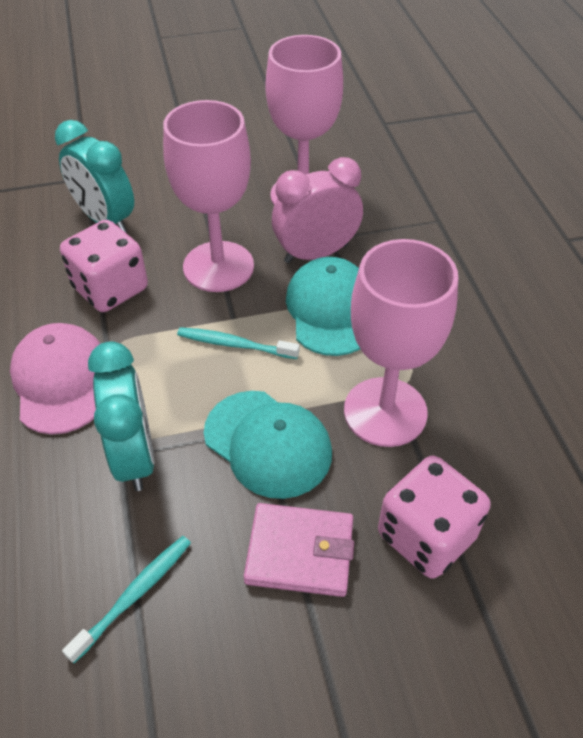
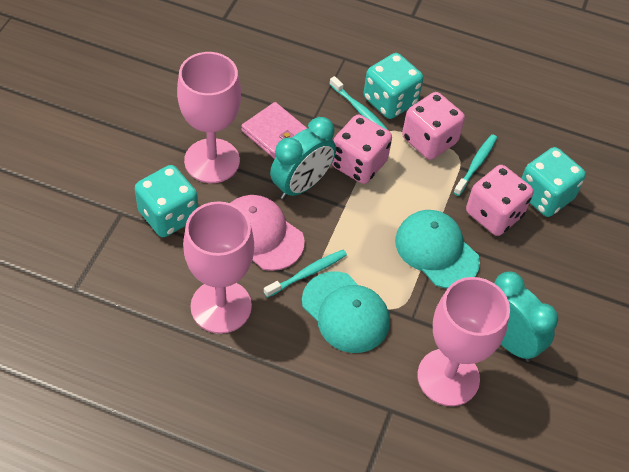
pink clock: 1 -> 0
pink dice: 2 -> 3
turquoise dice: 0 -> 3
turquoise toothbrush: 2 -> 3

